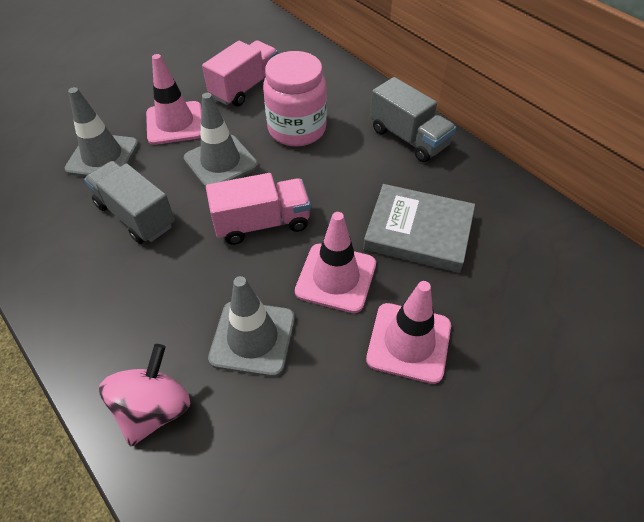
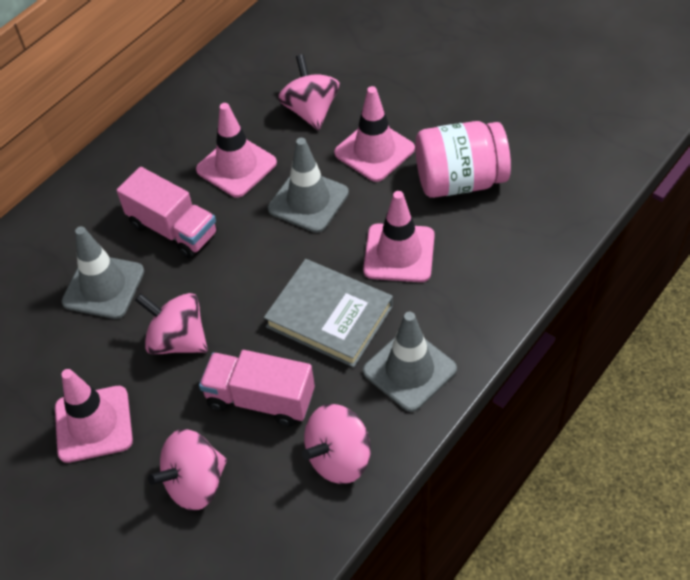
grey truck: 2 -> 0
pink spinning top: 1 -> 4
pink traffic cone: 3 -> 4

